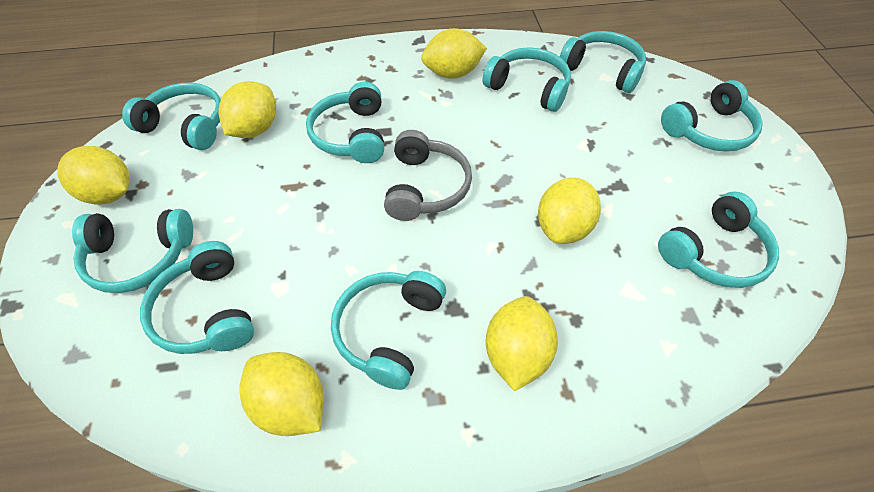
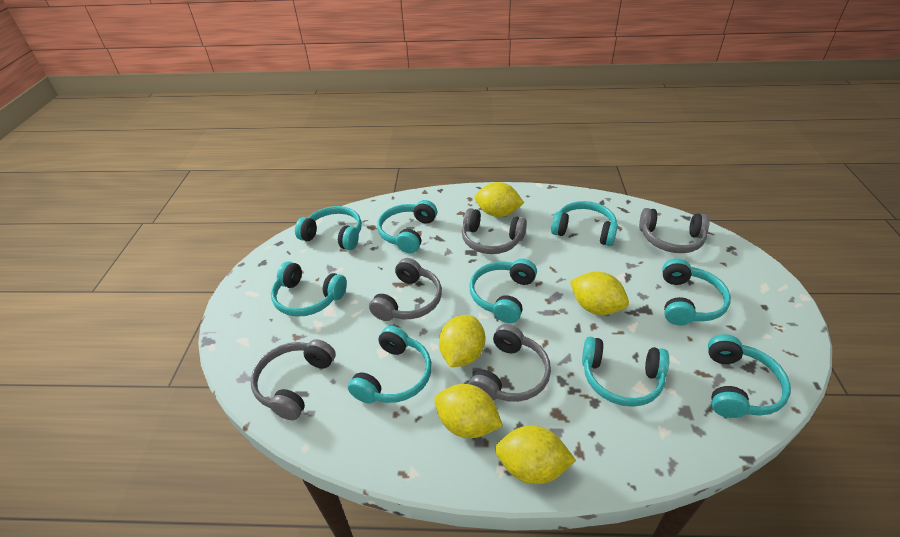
grey headphones: 1 -> 5
yellow lemon: 6 -> 5

